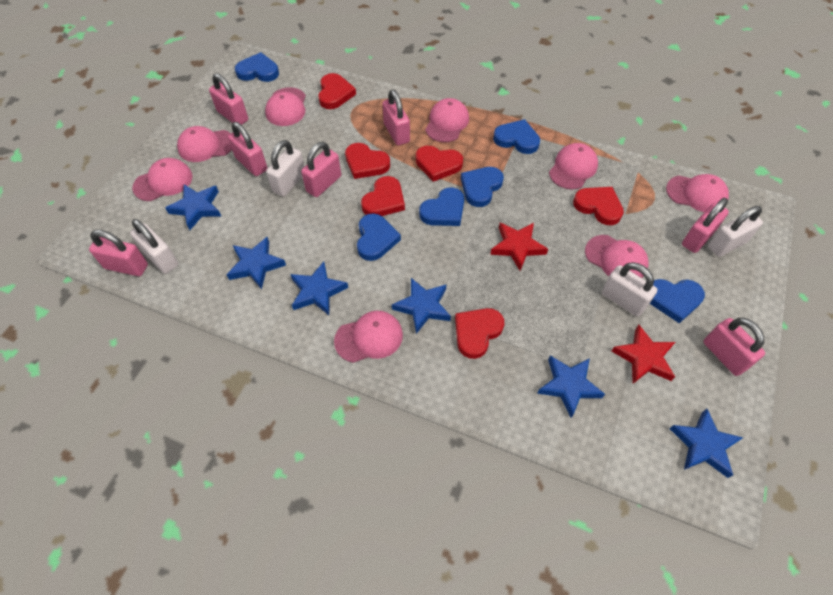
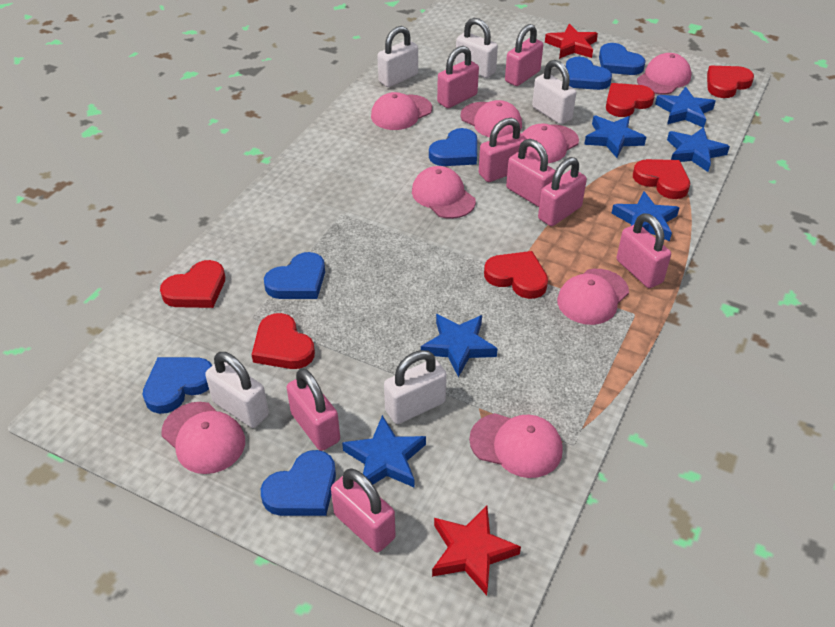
pink padlock: 7 -> 8
white padlock: 4 -> 5

